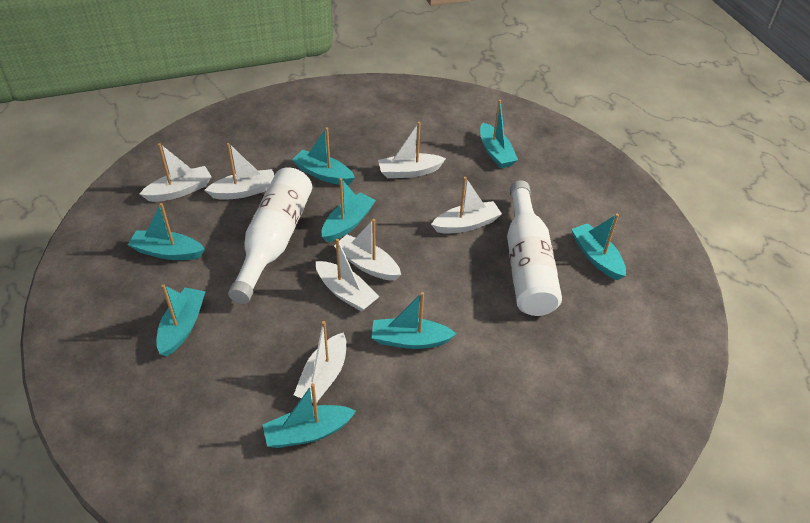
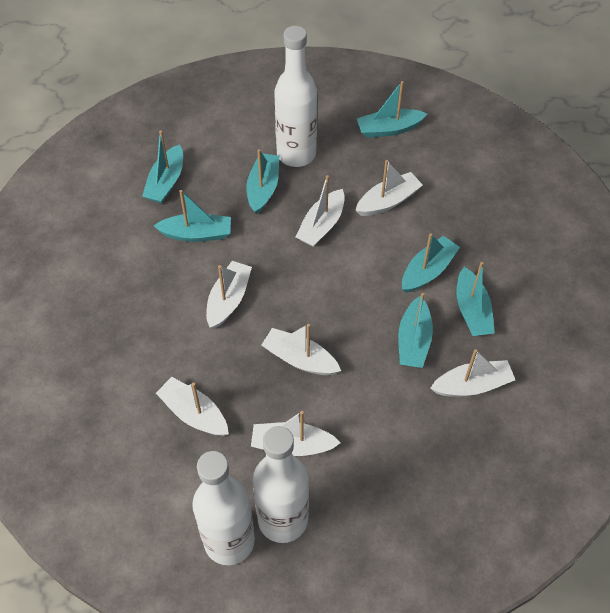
turquoise boat: 8 -> 7
white bottle: 2 -> 3

